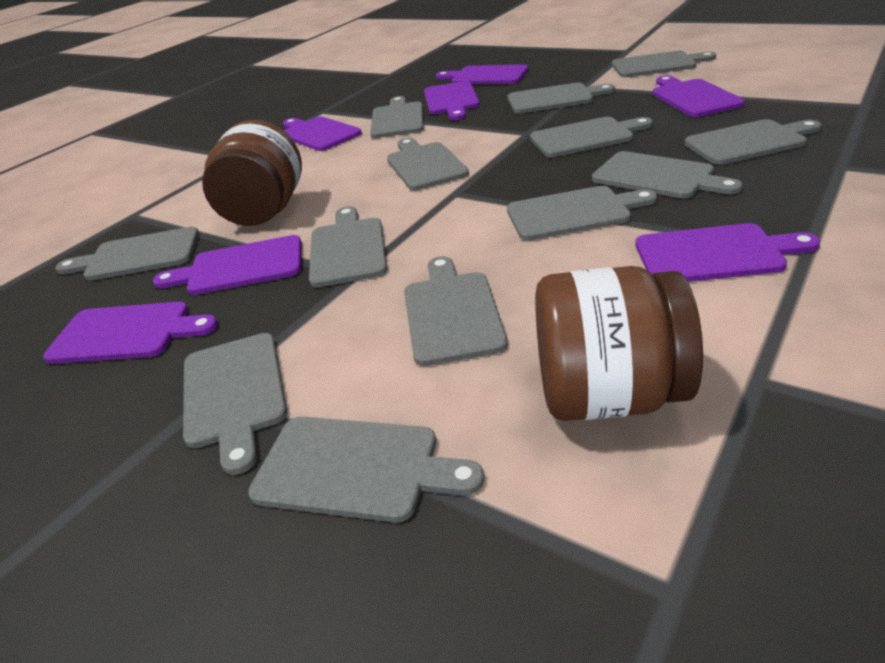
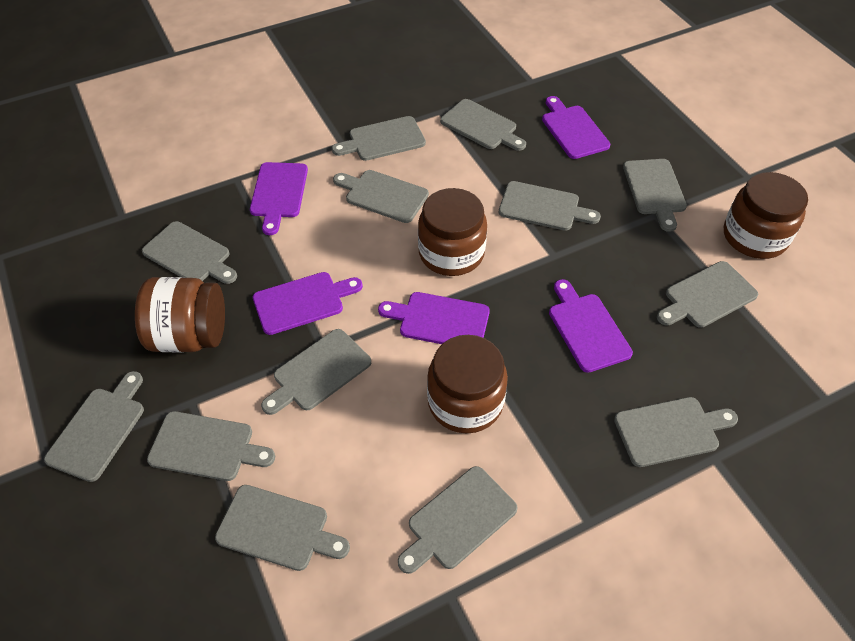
brown jar: 2 -> 4
purple cutting board: 7 -> 5

